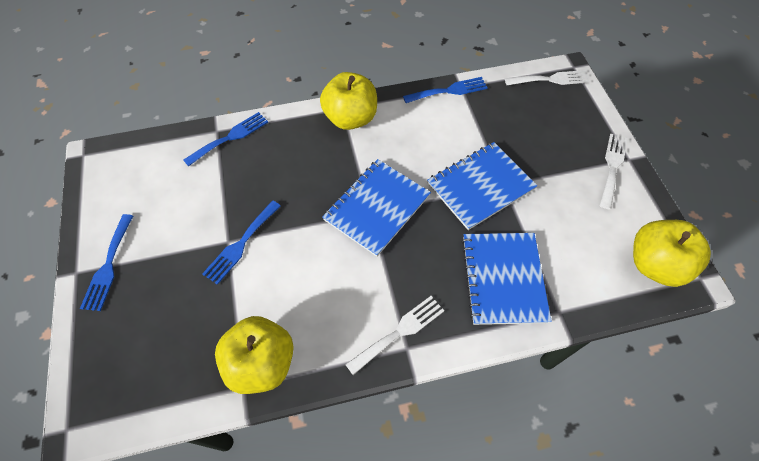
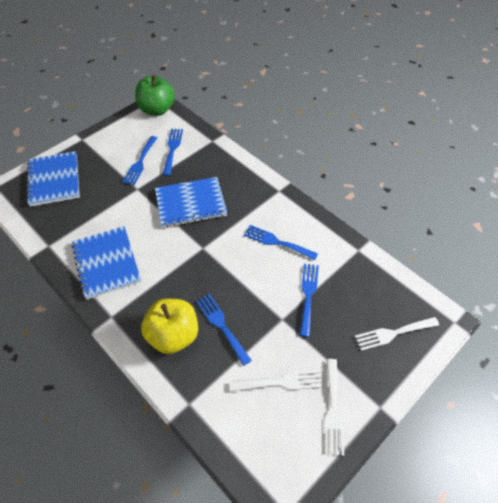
blue fork: 4 -> 5
green apple: 0 -> 1
yellow apple: 3 -> 1

